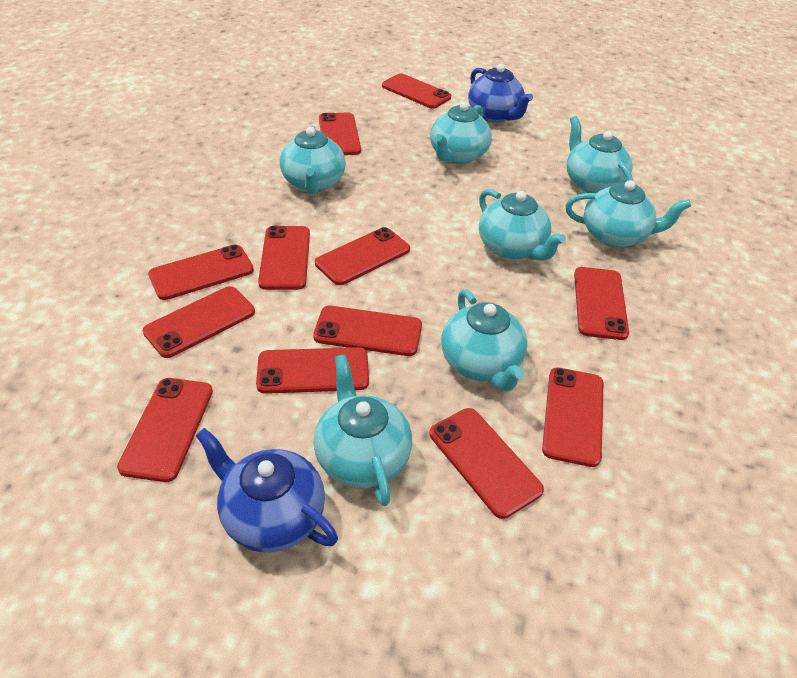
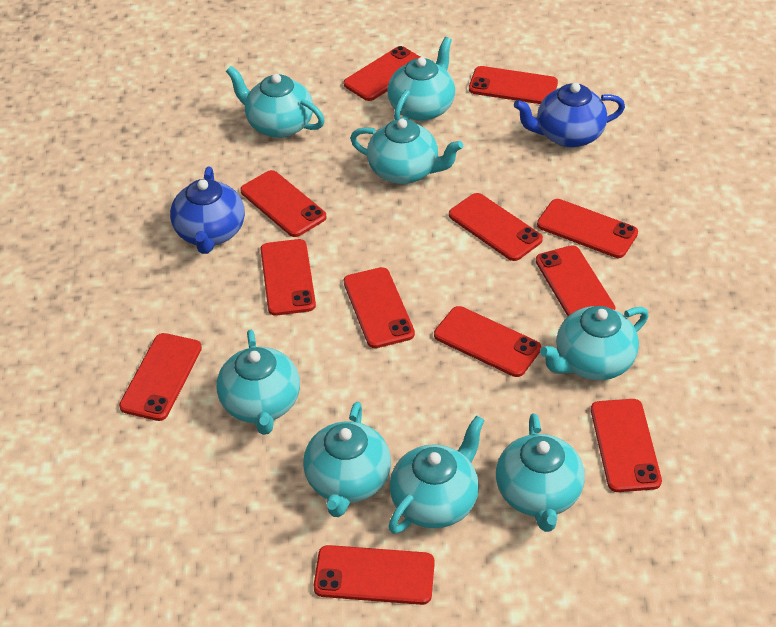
turquoise teapot: 7 -> 8

